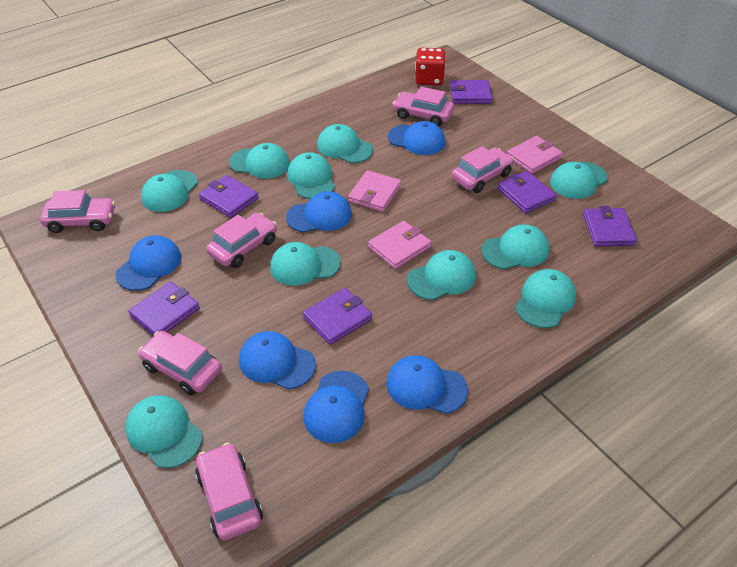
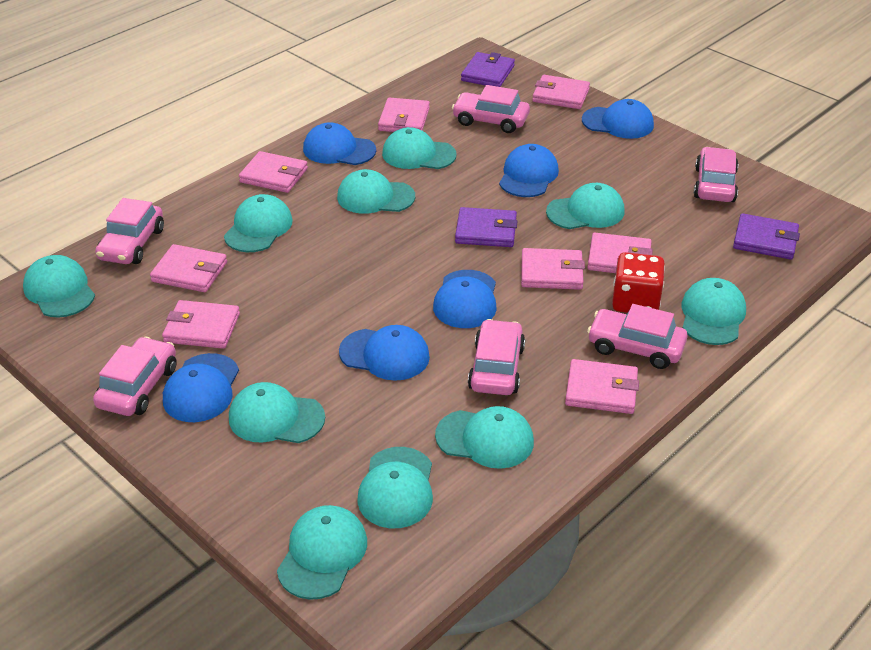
pink wallet: 3 -> 8
purple wallet: 6 -> 3

